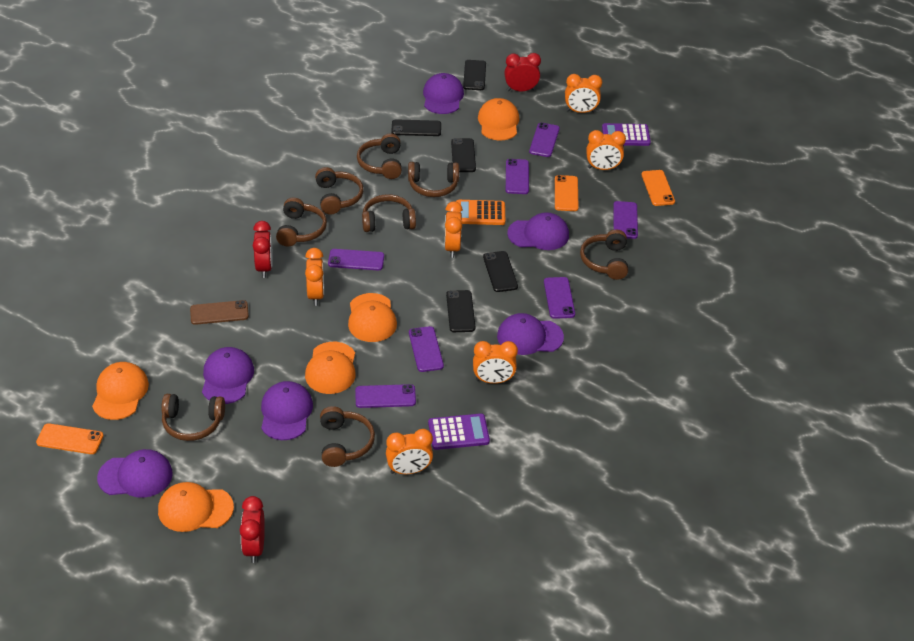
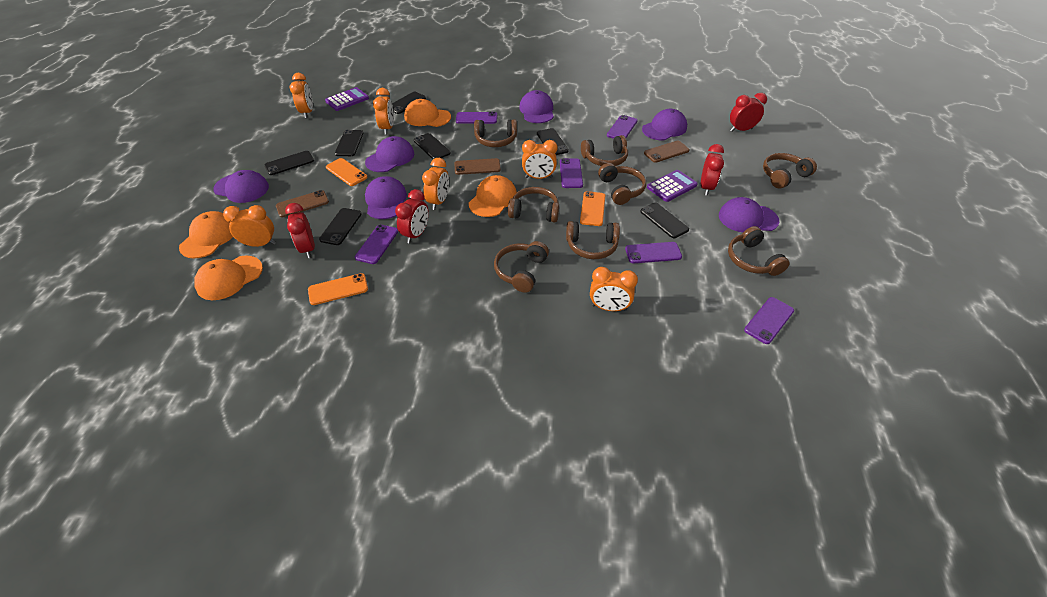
black phone: 5 -> 7
brown phone: 1 -> 3
orange calculator: 1 -> 0
orange cap: 5 -> 4
purple phone: 7 -> 6
red clock: 3 -> 4

